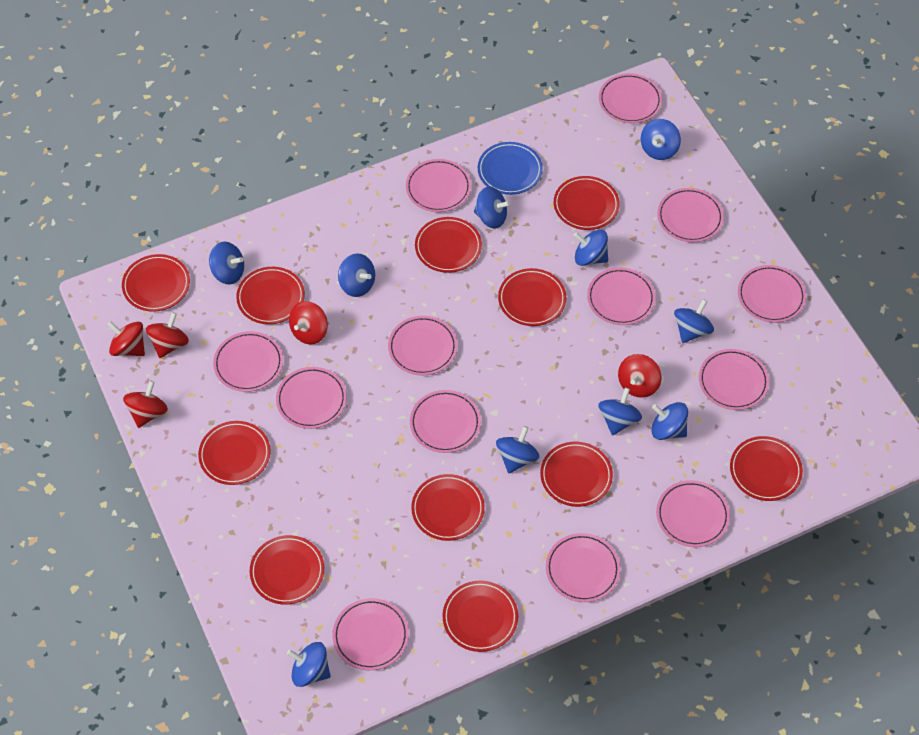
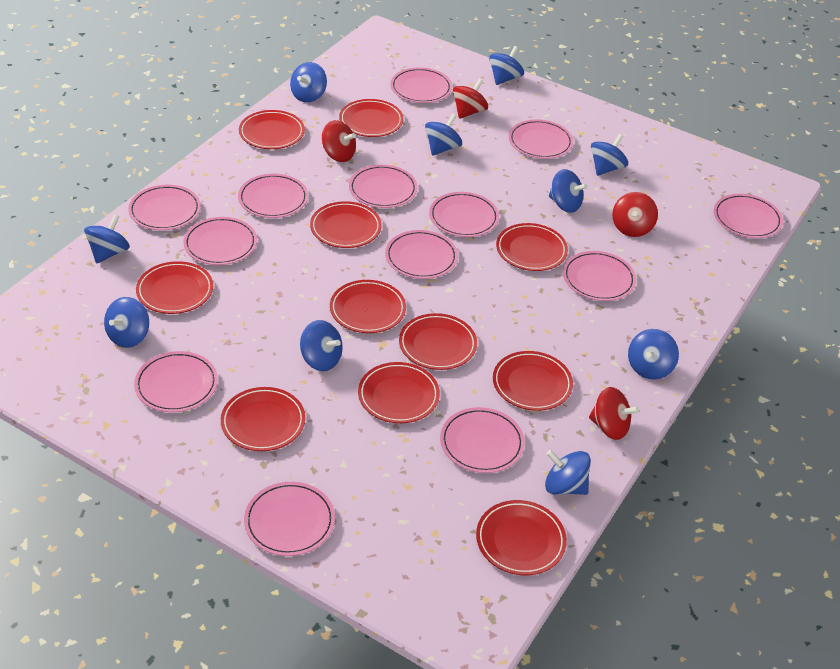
blue plate: 1 -> 0
red spinning top: 5 -> 4

